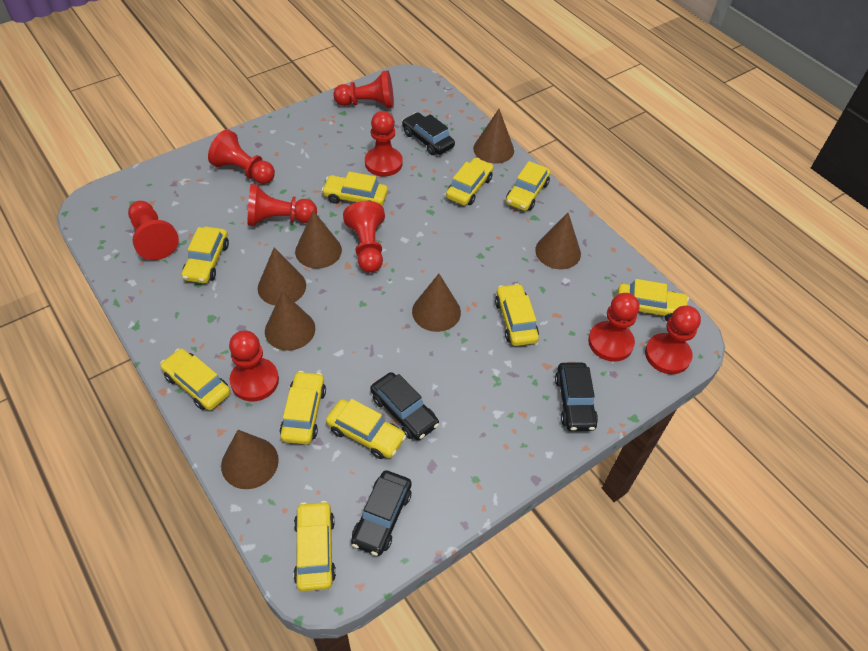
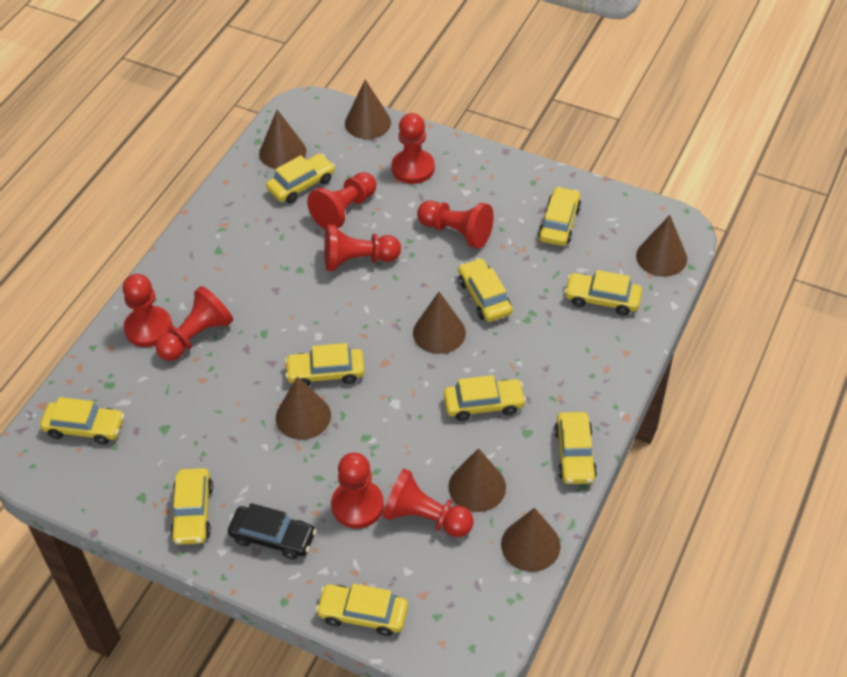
black car: 4 -> 1
red pawn: 9 -> 8

